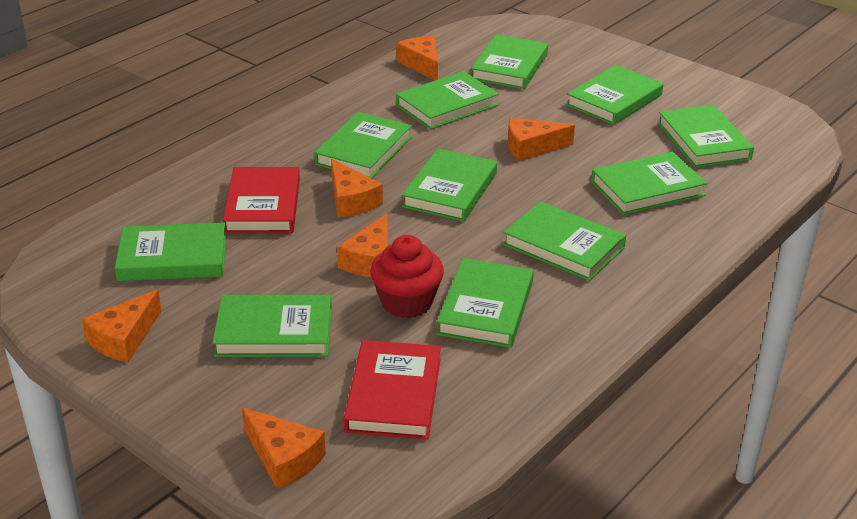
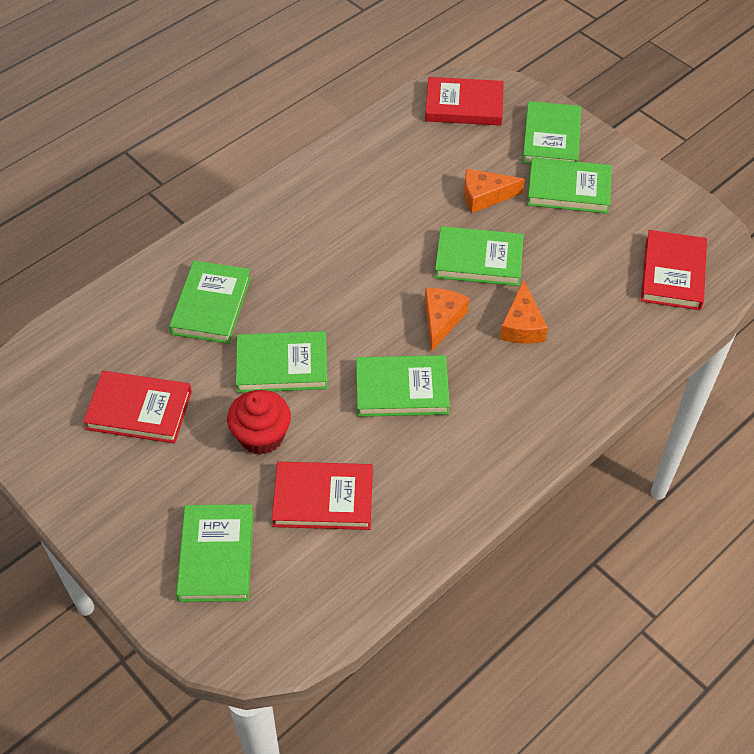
green book: 11 -> 7
orange cheese: 6 -> 3
red book: 2 -> 4

